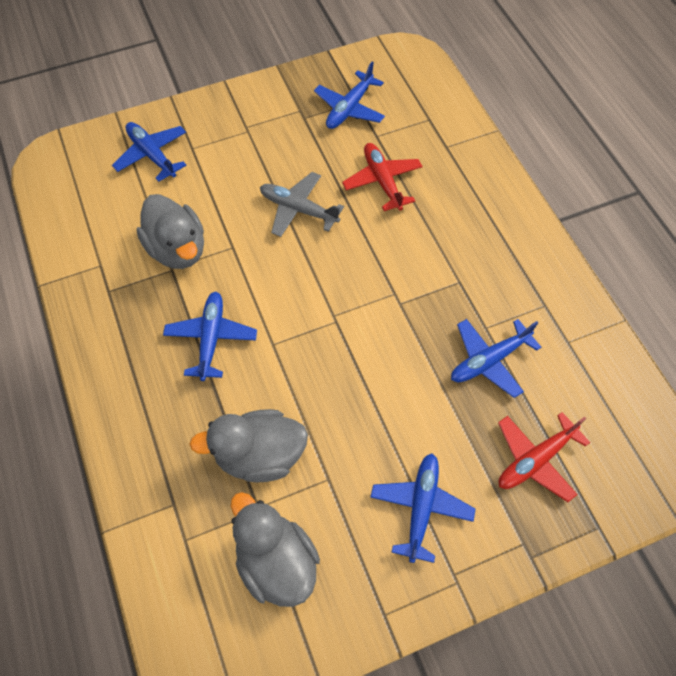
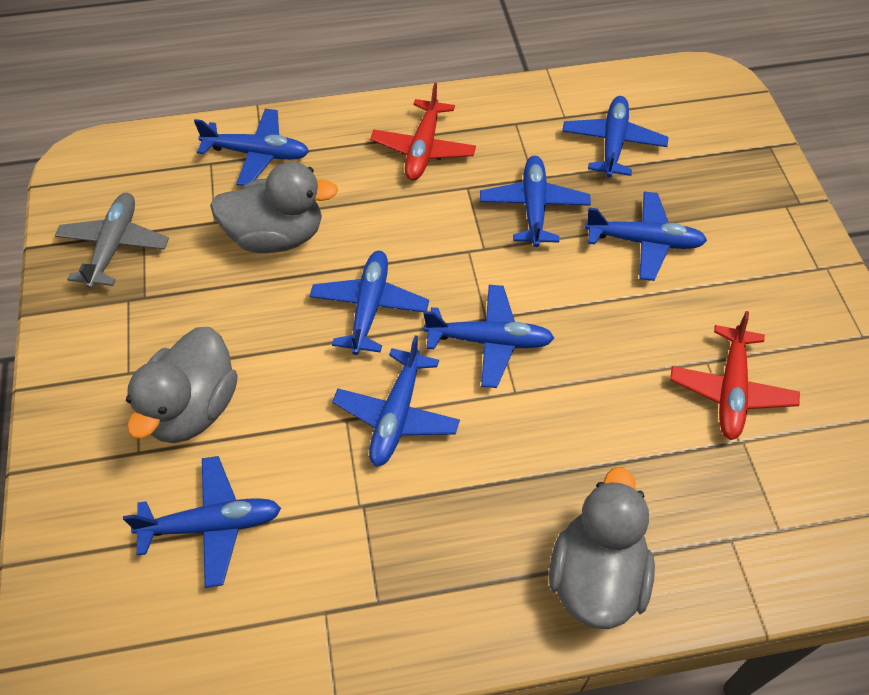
blue plane: 5 -> 8

